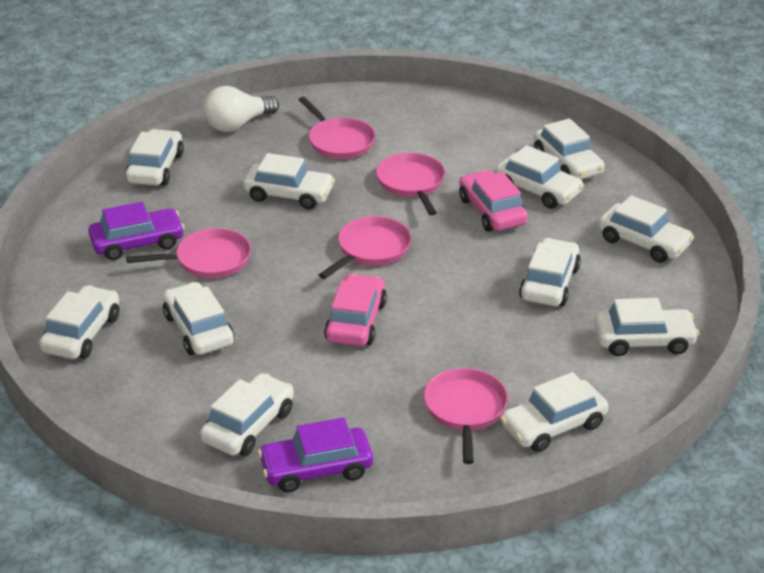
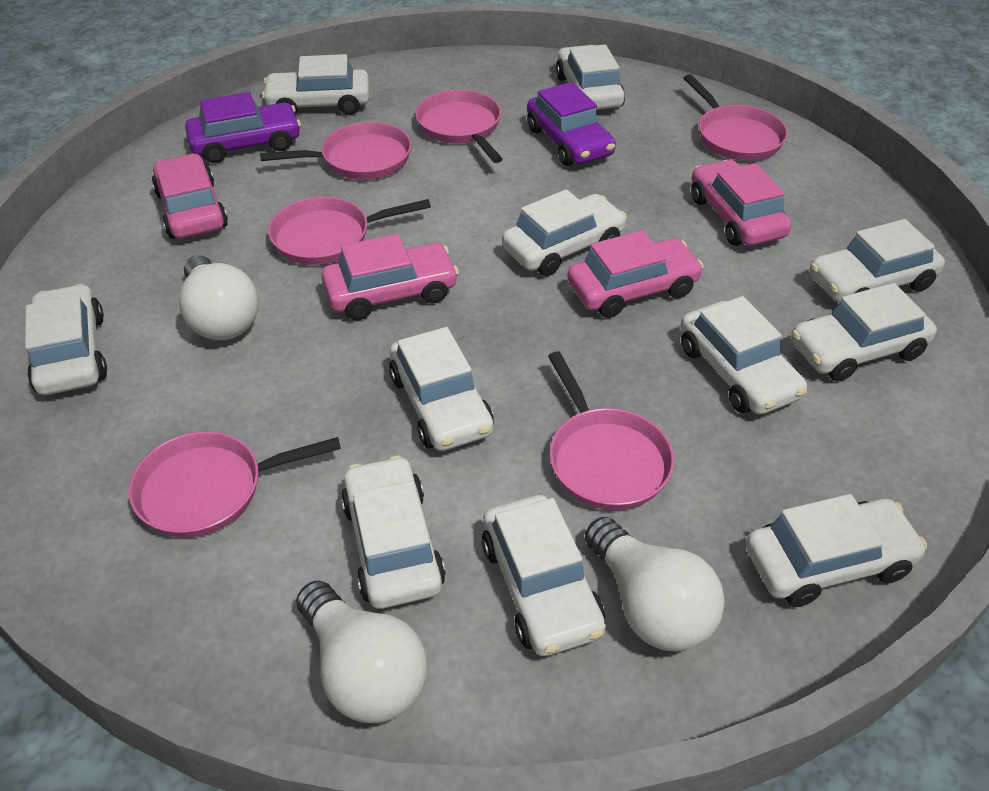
pink car: 2 -> 4
pink pan: 5 -> 6
white light bulb: 1 -> 3

